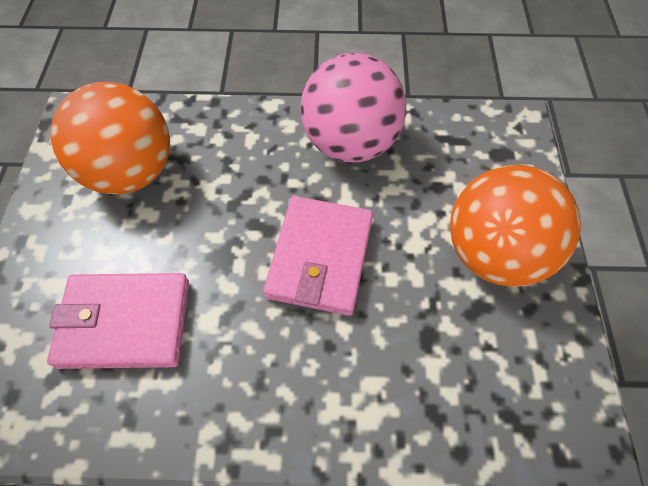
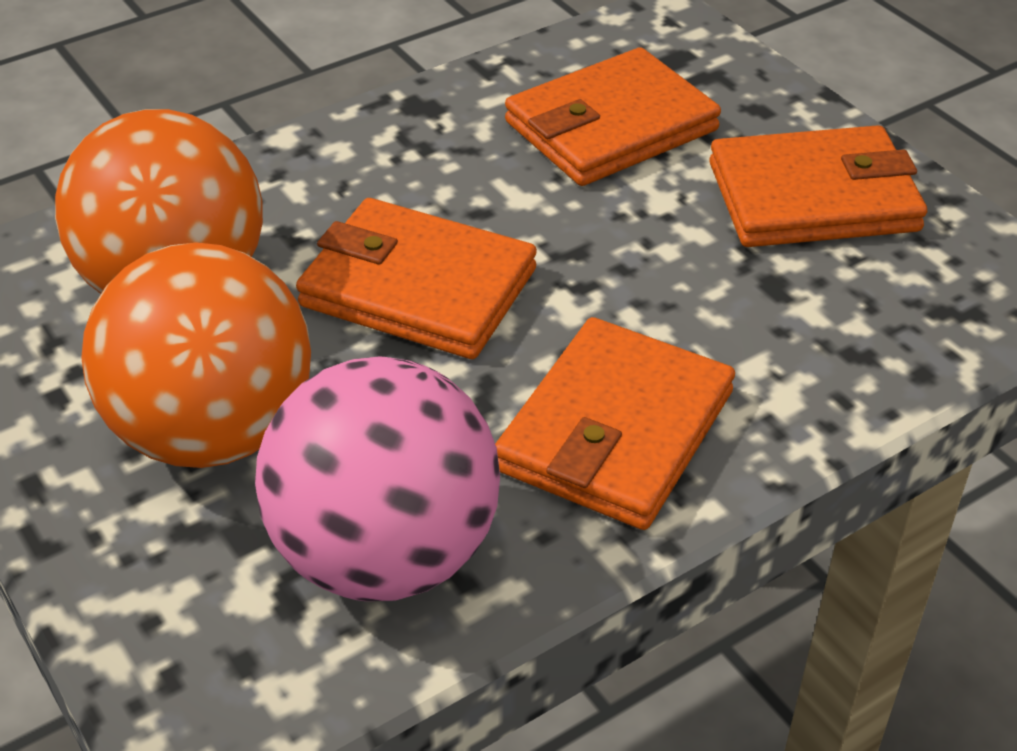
orange wallet: 0 -> 4
pink wallet: 2 -> 0

